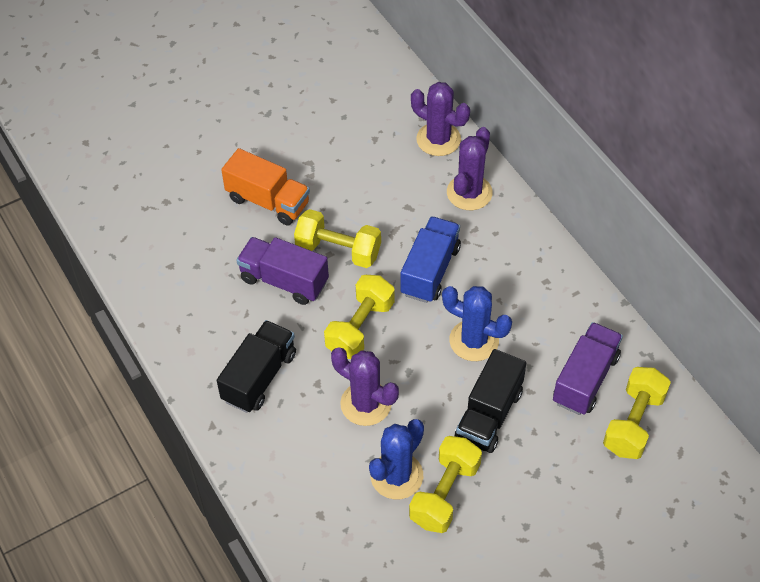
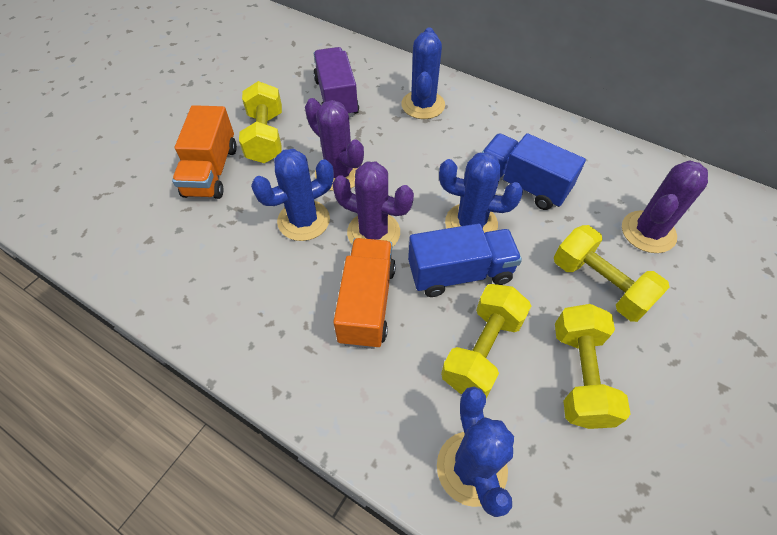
black truck: 2 -> 0
blue cactus: 2 -> 4
blue truck: 1 -> 2
orange truck: 1 -> 2
purple truck: 2 -> 1

